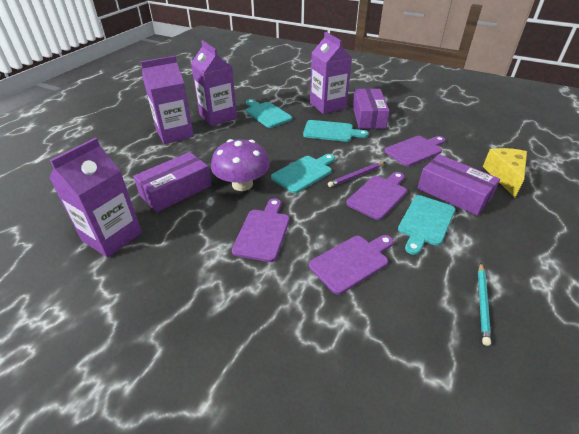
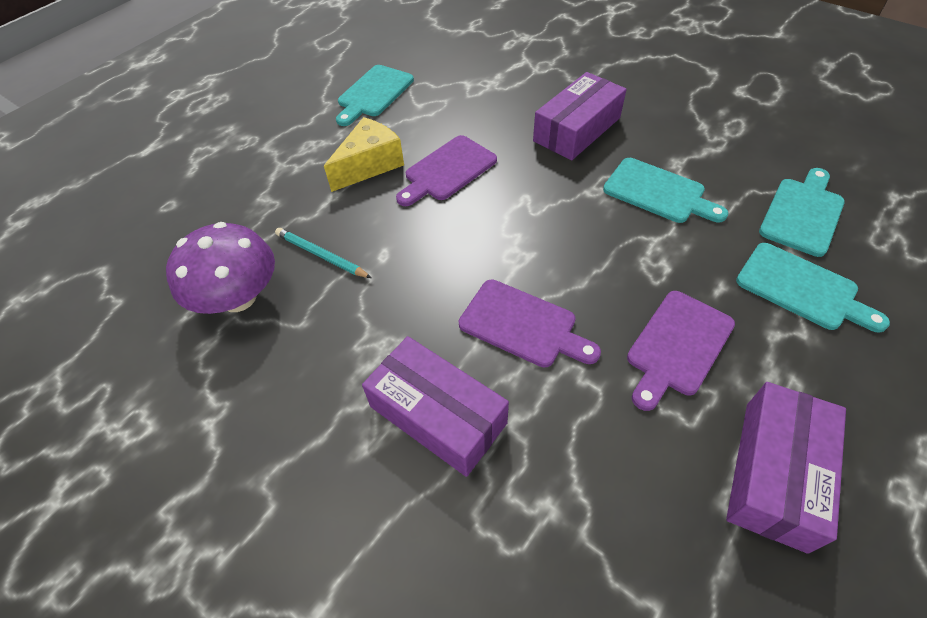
purple carton: 4 -> 0
purple cutting board: 4 -> 3
purple pencil: 1 -> 0

